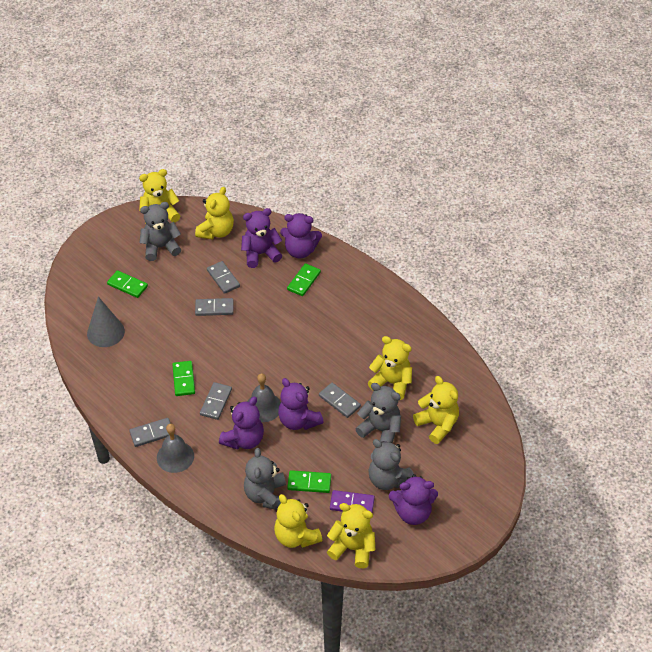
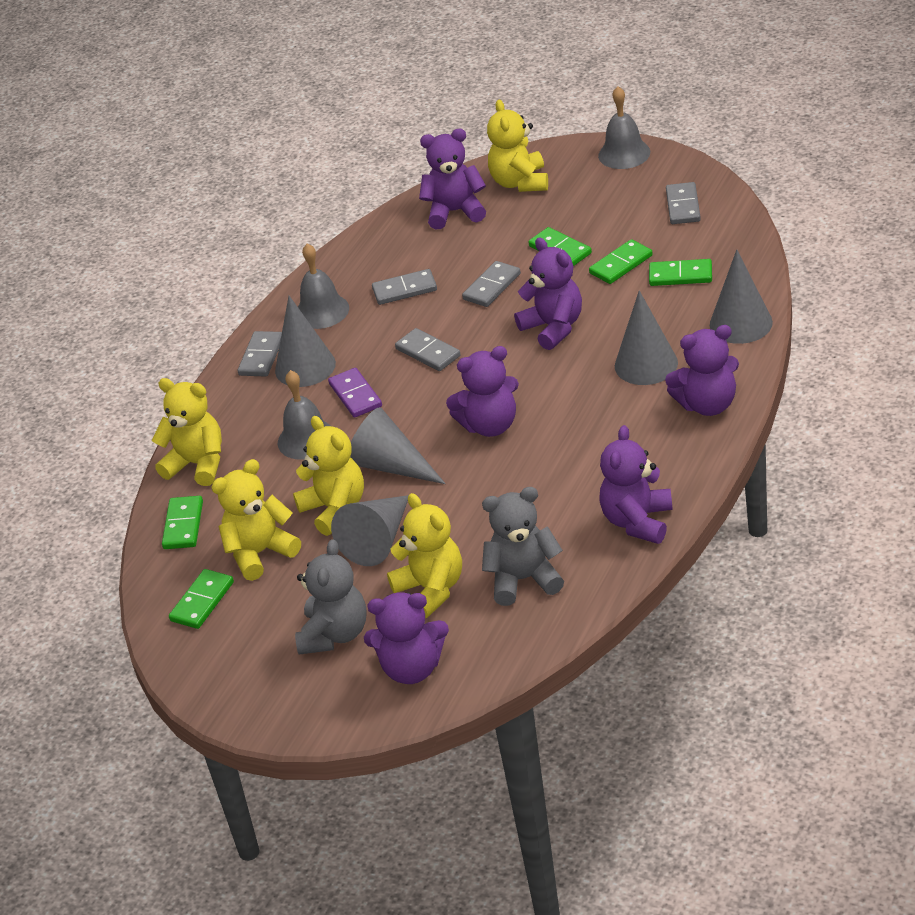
green domino: 4 -> 5
grey bell: 2 -> 3
grey cone: 1 -> 5
grey teddy bear: 4 -> 2
purple teddy bear: 5 -> 6
yellow teddy bear: 6 -> 5

